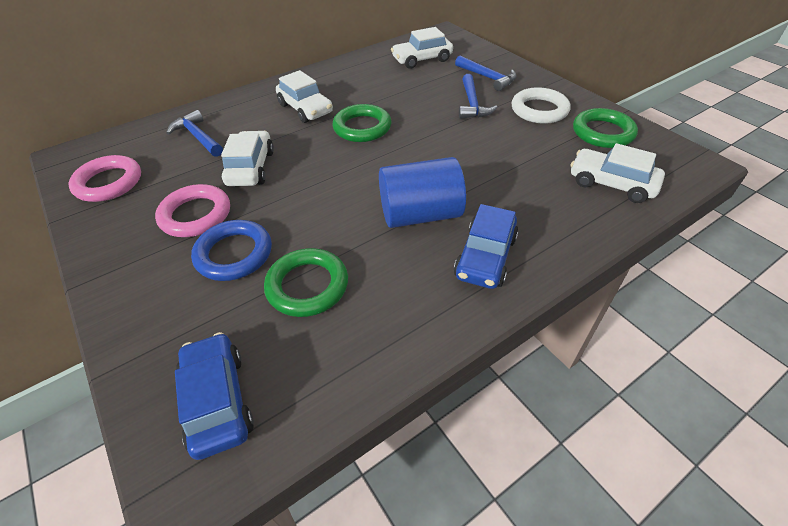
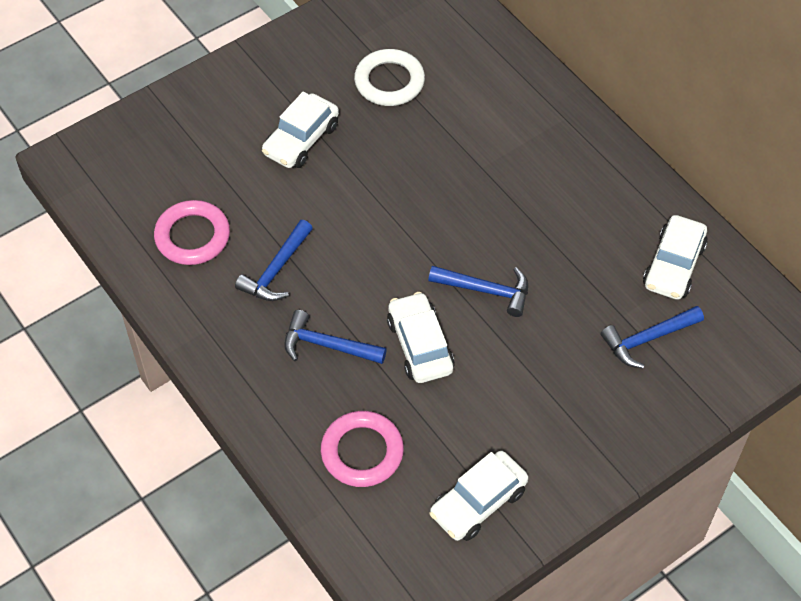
blue car: 2 -> 0
blue cylinder: 1 -> 0
blue hammer: 3 -> 4
blue ring: 1 -> 0
green ring: 3 -> 0

